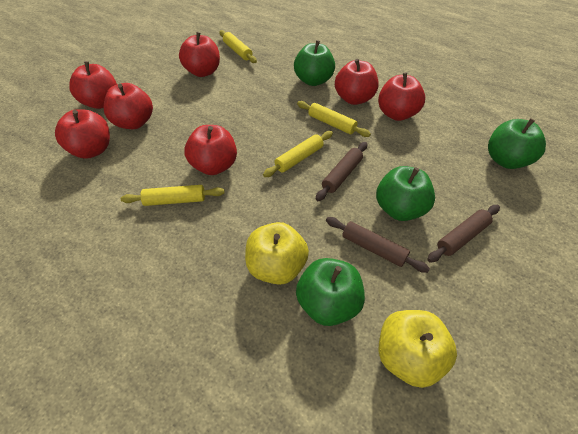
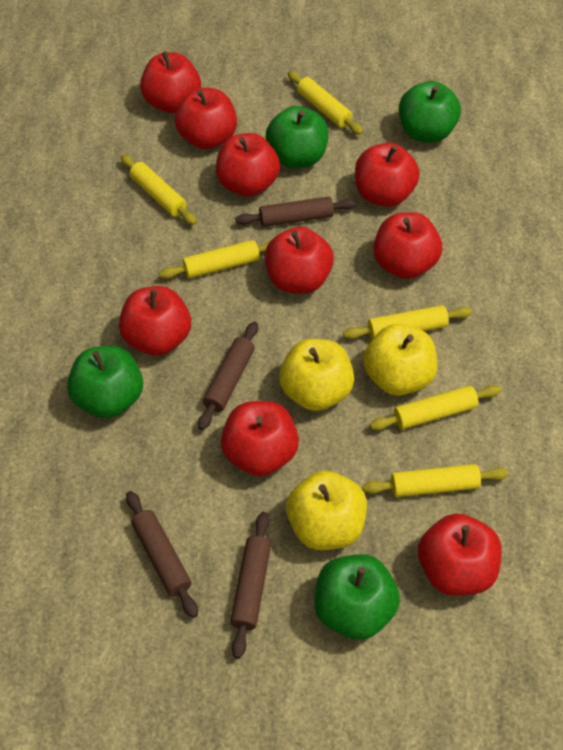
brown rolling pin: 3 -> 4
red apple: 7 -> 9
yellow apple: 2 -> 3
yellow rolling pin: 4 -> 6

